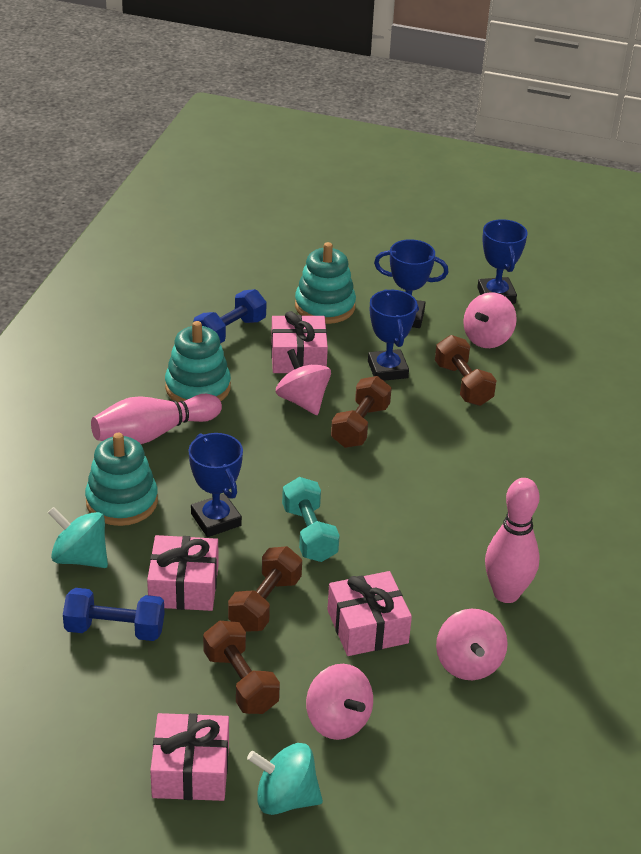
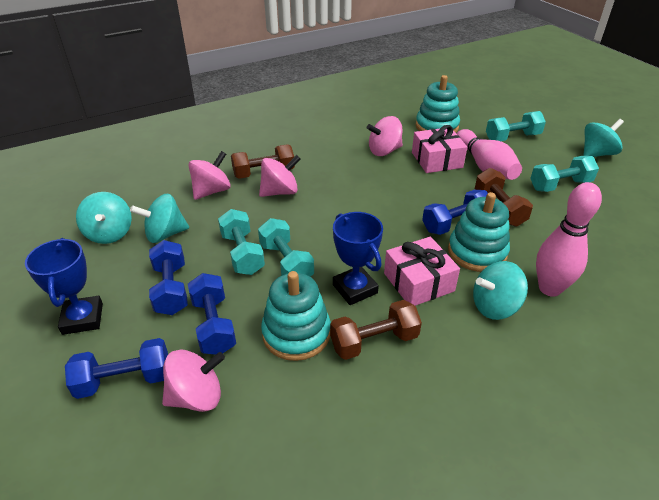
blue dumbbell: 2 -> 4
blue trophy: 4 -> 2
brown dumbbell: 4 -> 3
pink gift: 4 -> 2
turquoise dumbbell: 1 -> 4
turquoise spinning top: 2 -> 4

